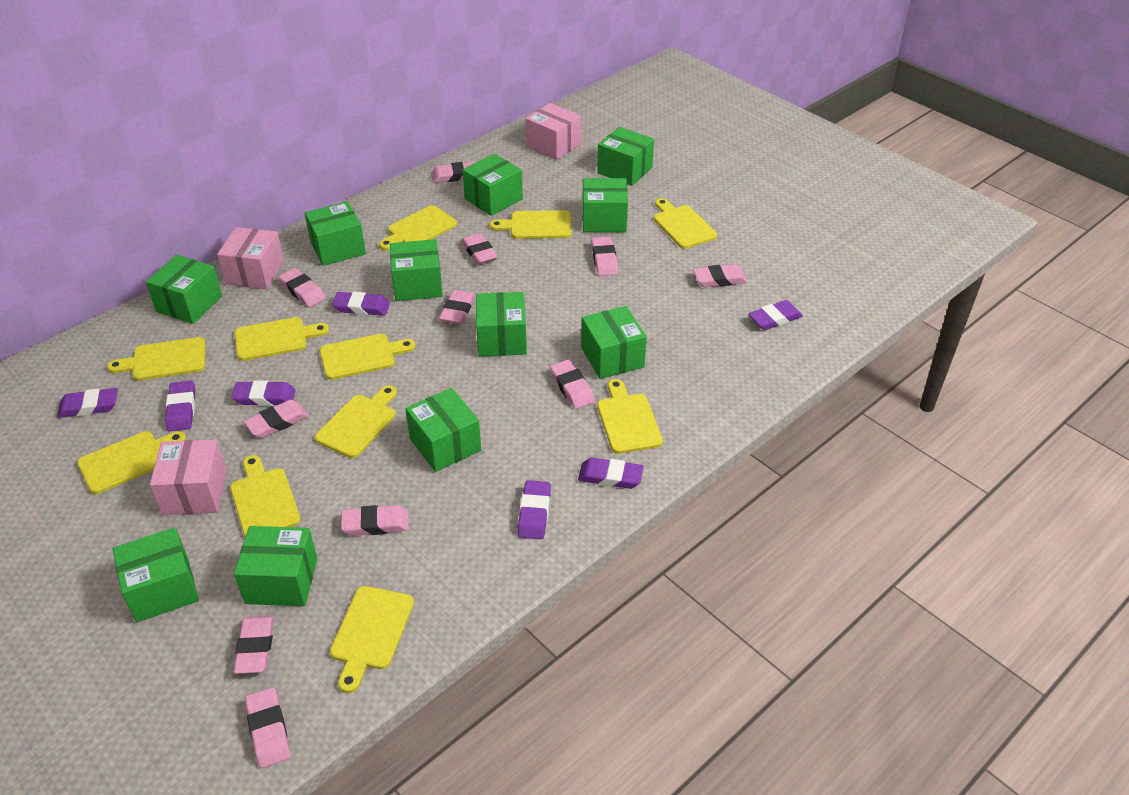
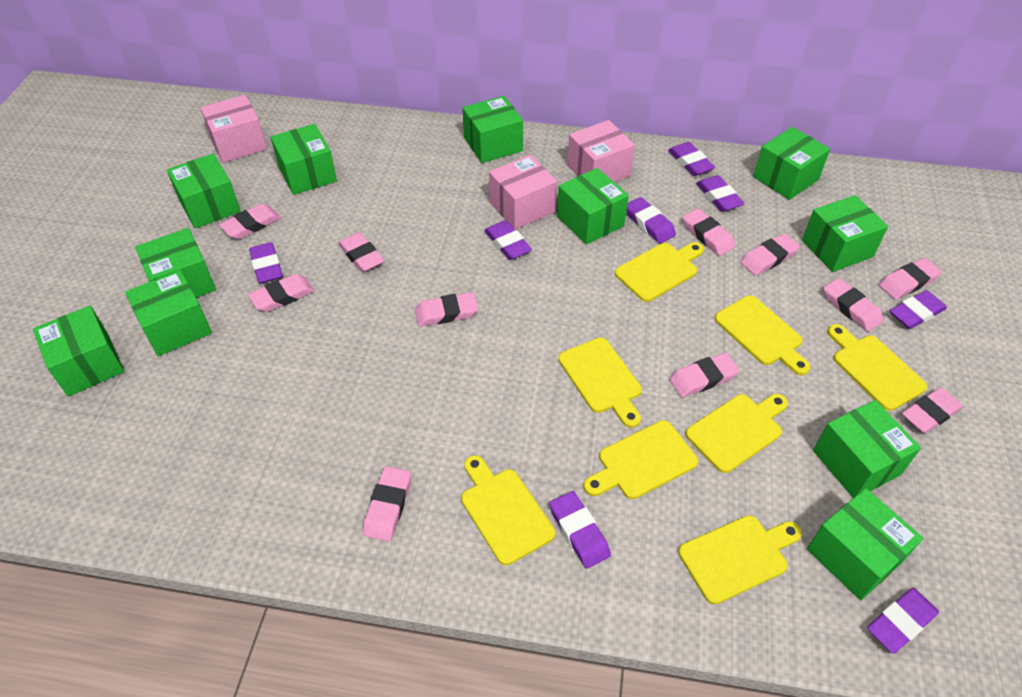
purple eraser: 7 -> 8
yellow cutting board: 11 -> 8

